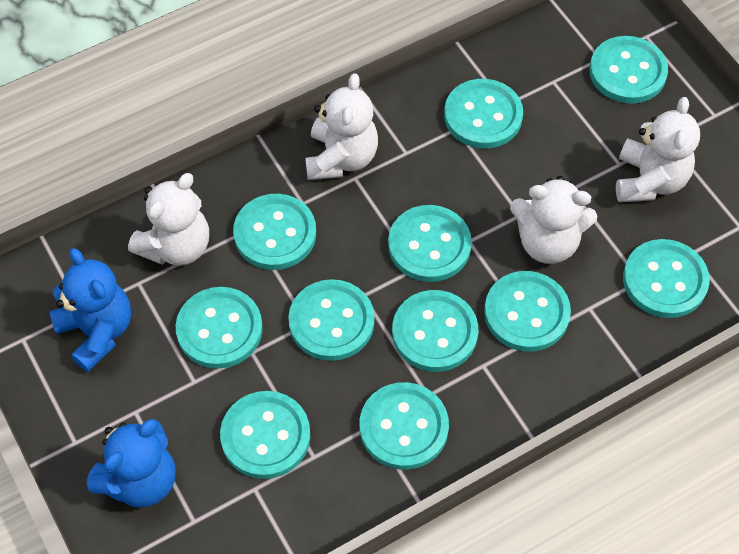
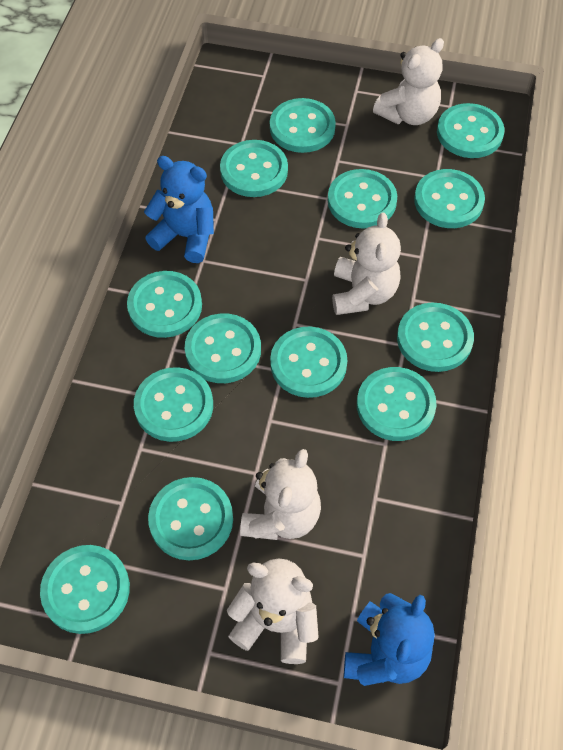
turquoise button: 11 -> 13

